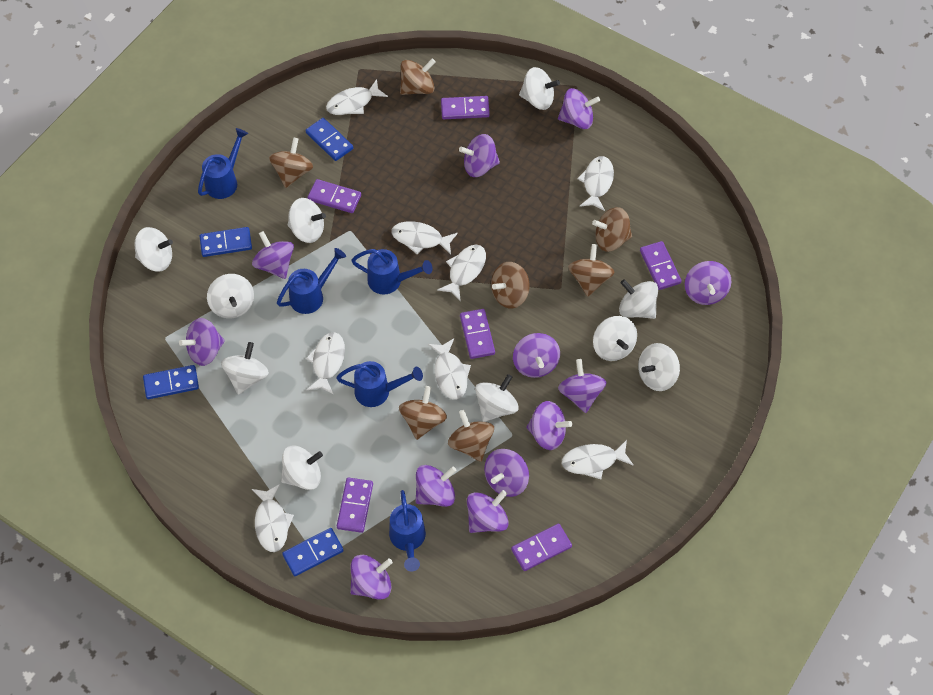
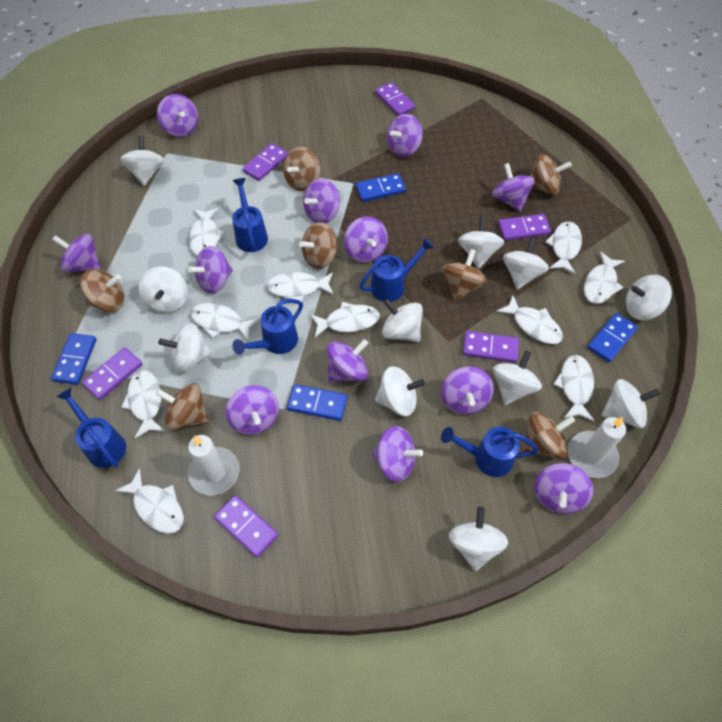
white candle: 0 -> 2
white fish: 8 -> 10
white spinning top: 10 -> 11

